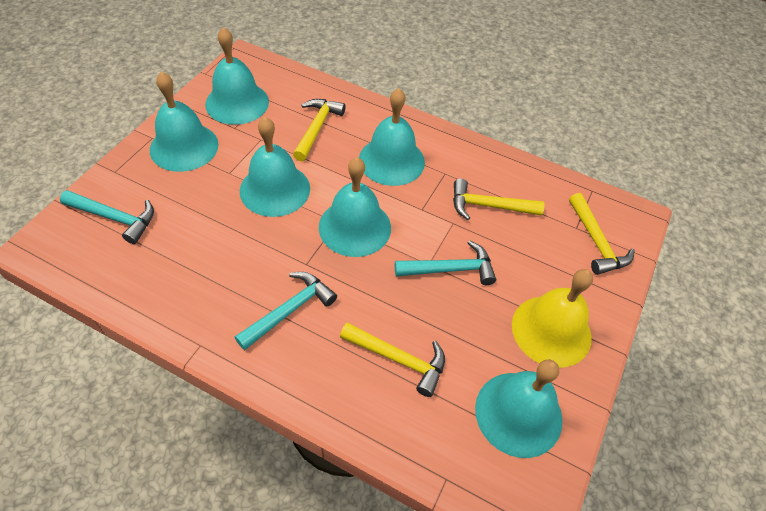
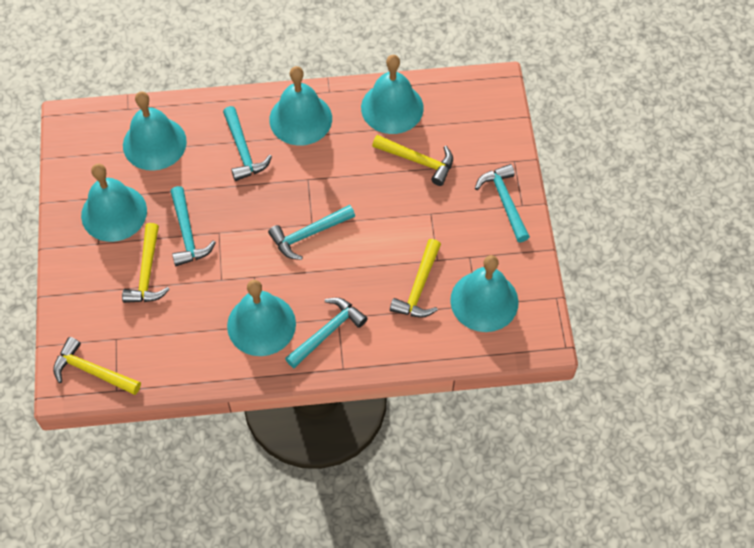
turquoise hammer: 3 -> 5
yellow bell: 1 -> 0

